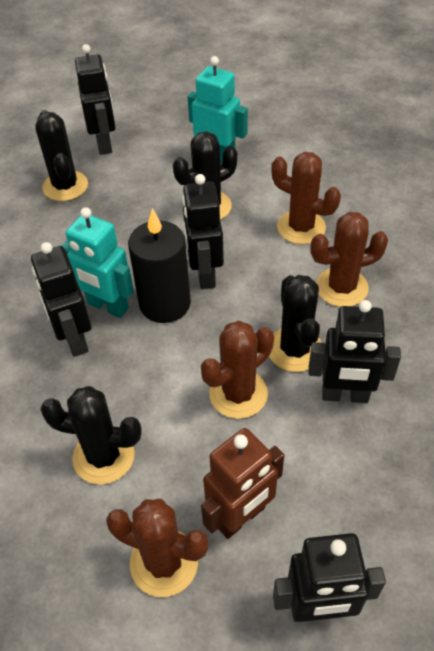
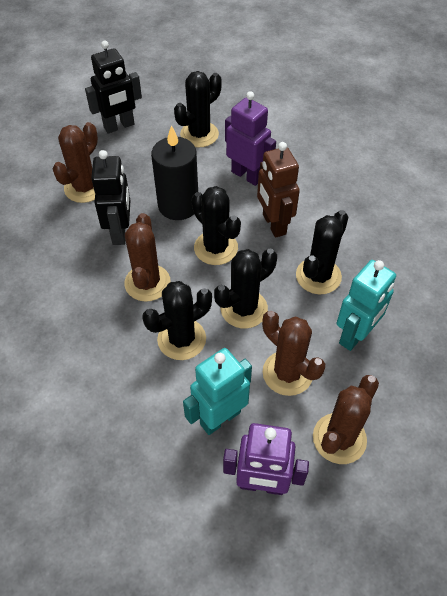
black cactus: 4 -> 5
black robot: 5 -> 2
purple robot: 0 -> 2

